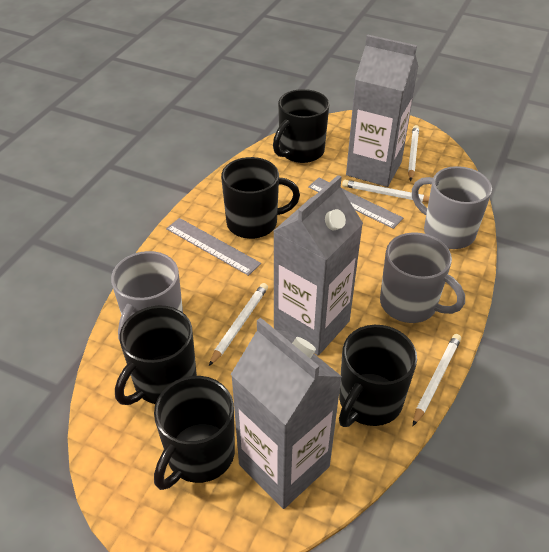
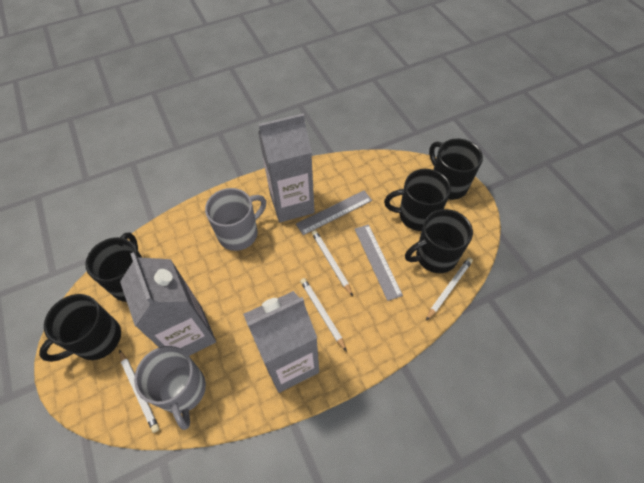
grey mug: 3 -> 2

